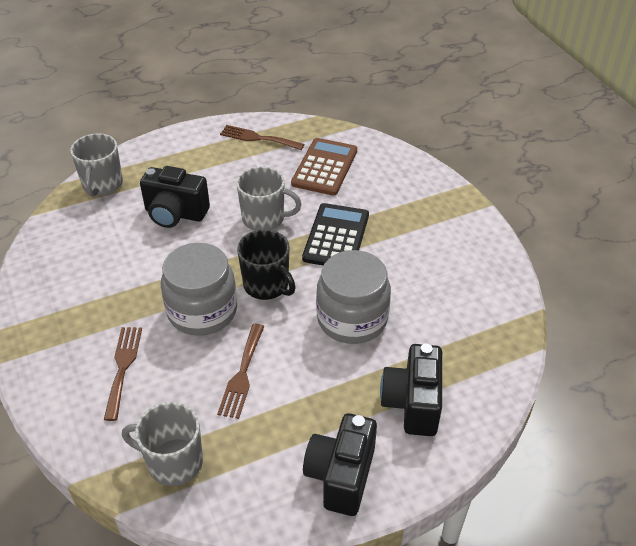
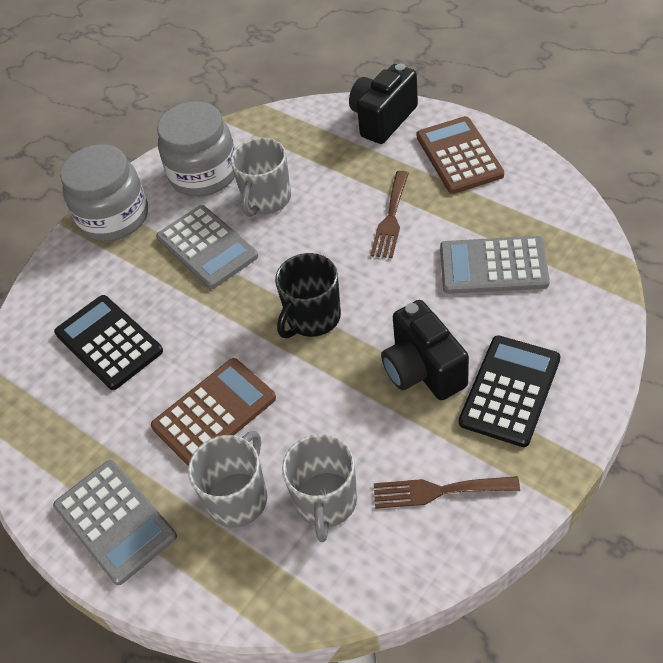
black calculator: 1 -> 2
black camera: 3 -> 2
brown calculator: 1 -> 2
brown fork: 3 -> 2
grey calculator: 0 -> 3

